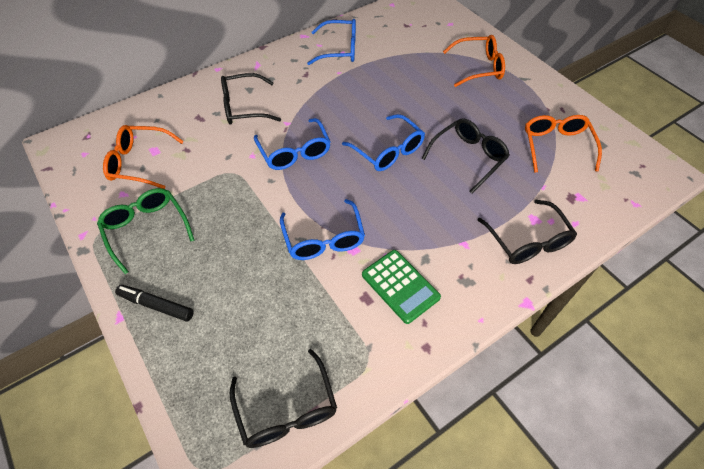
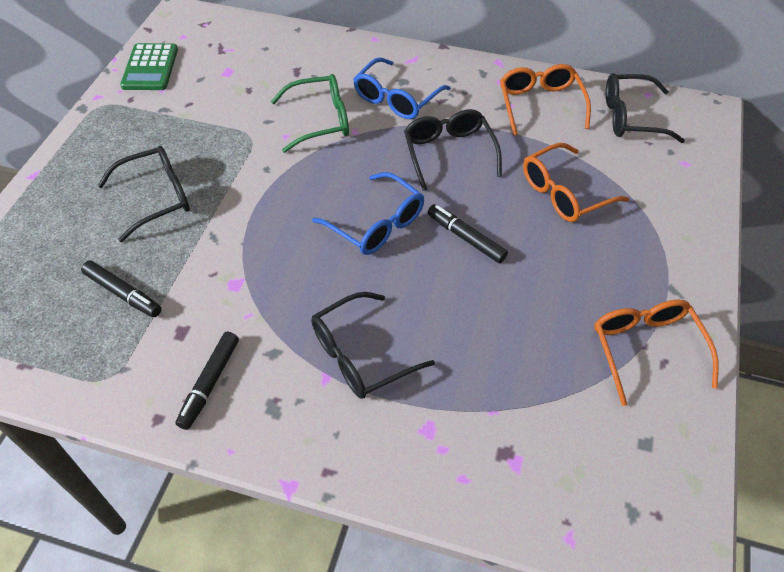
black marker: 1 -> 3
blue glasses: 4 -> 2

